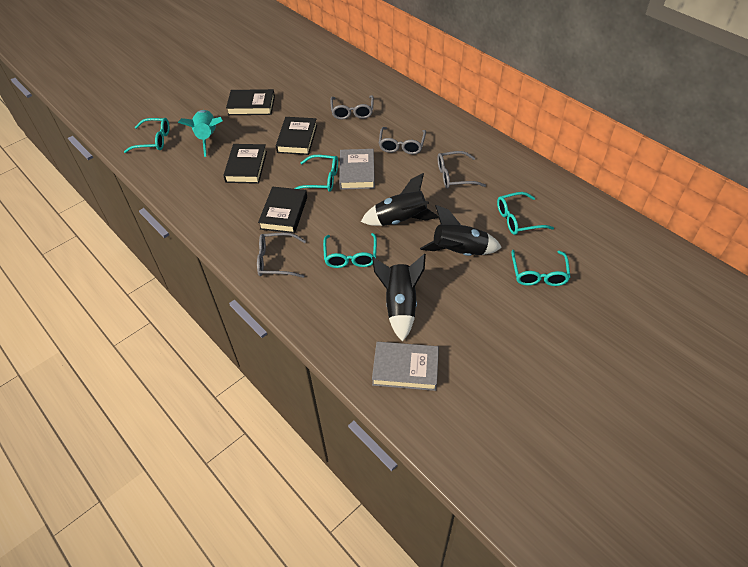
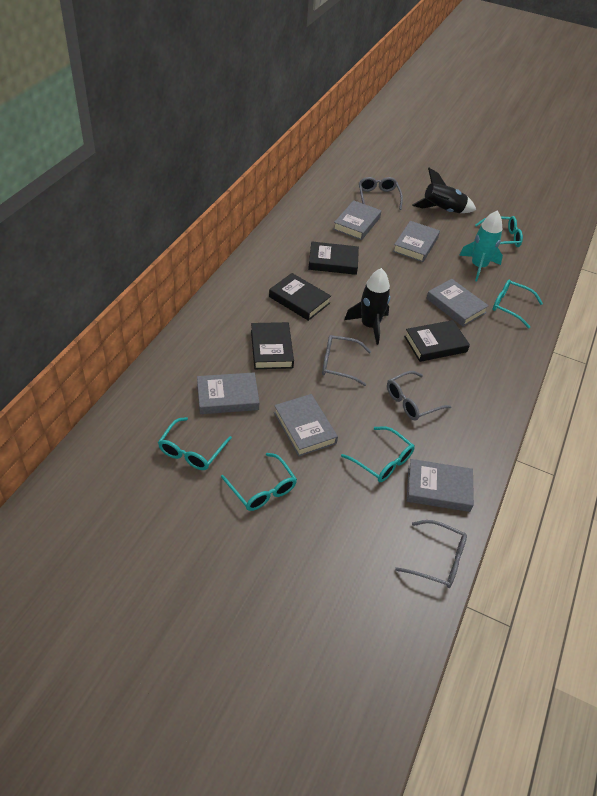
black rocket: 3 -> 2
grey book: 2 -> 6

